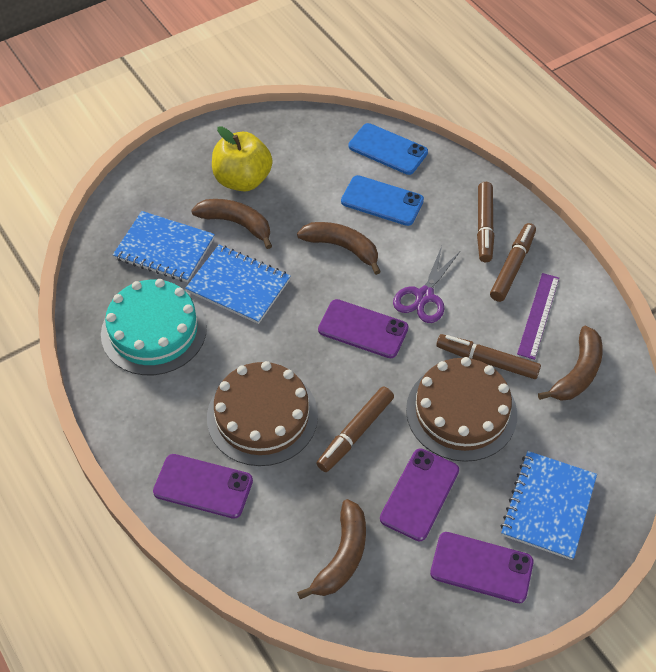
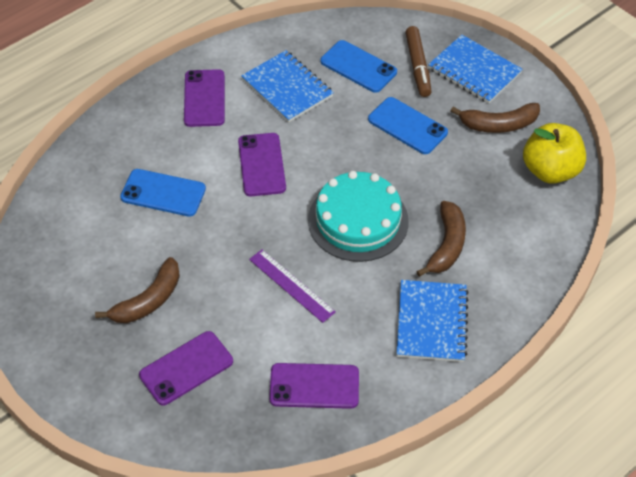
blue phone: 2 -> 3
brown banana: 4 -> 3
brown cake: 2 -> 0
brown marker: 4 -> 1
purple scissors: 1 -> 0

